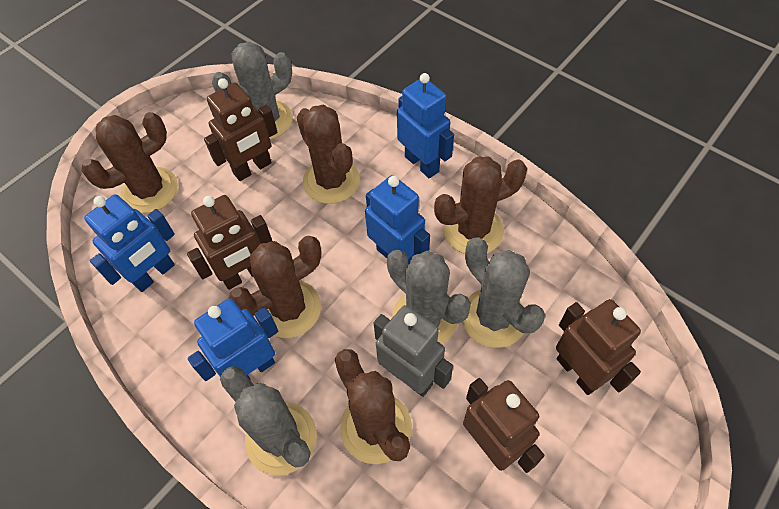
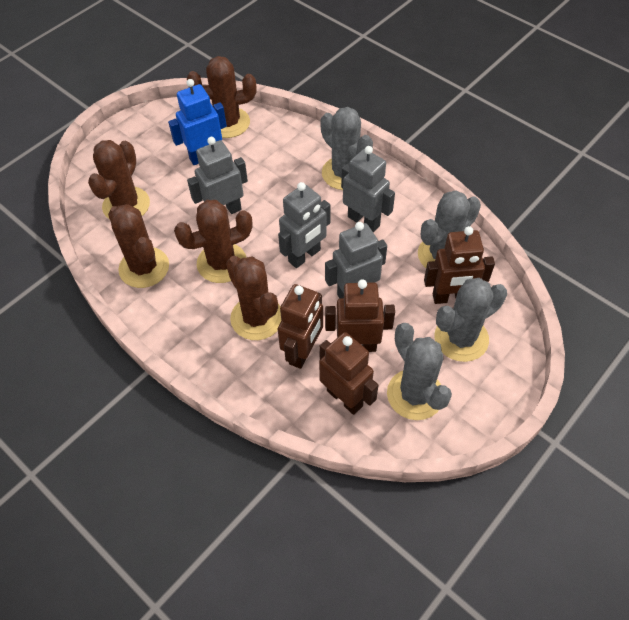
blue robot: 4 -> 1
grey robot: 1 -> 4

